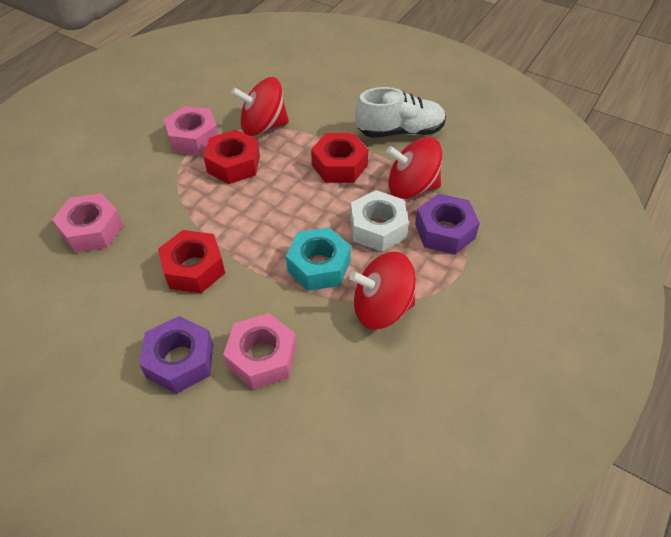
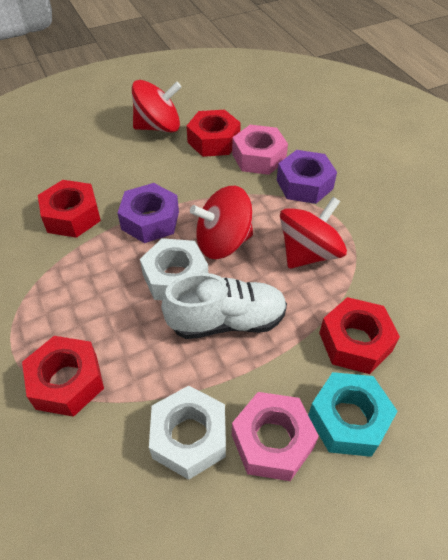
pink nut: 3 -> 2
red nut: 3 -> 4
white nut: 1 -> 2

